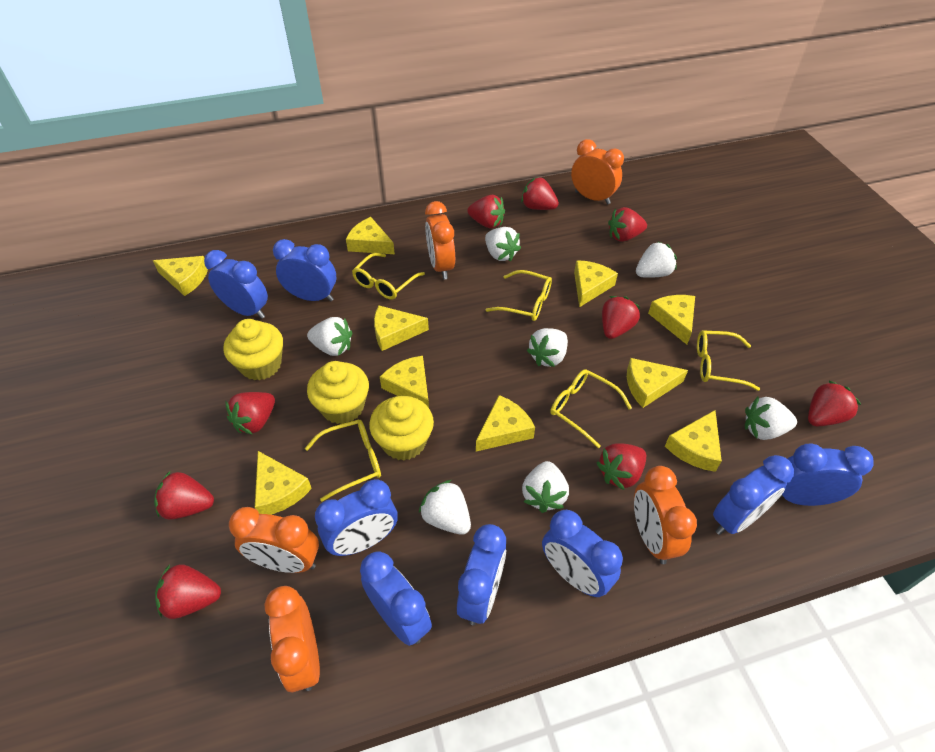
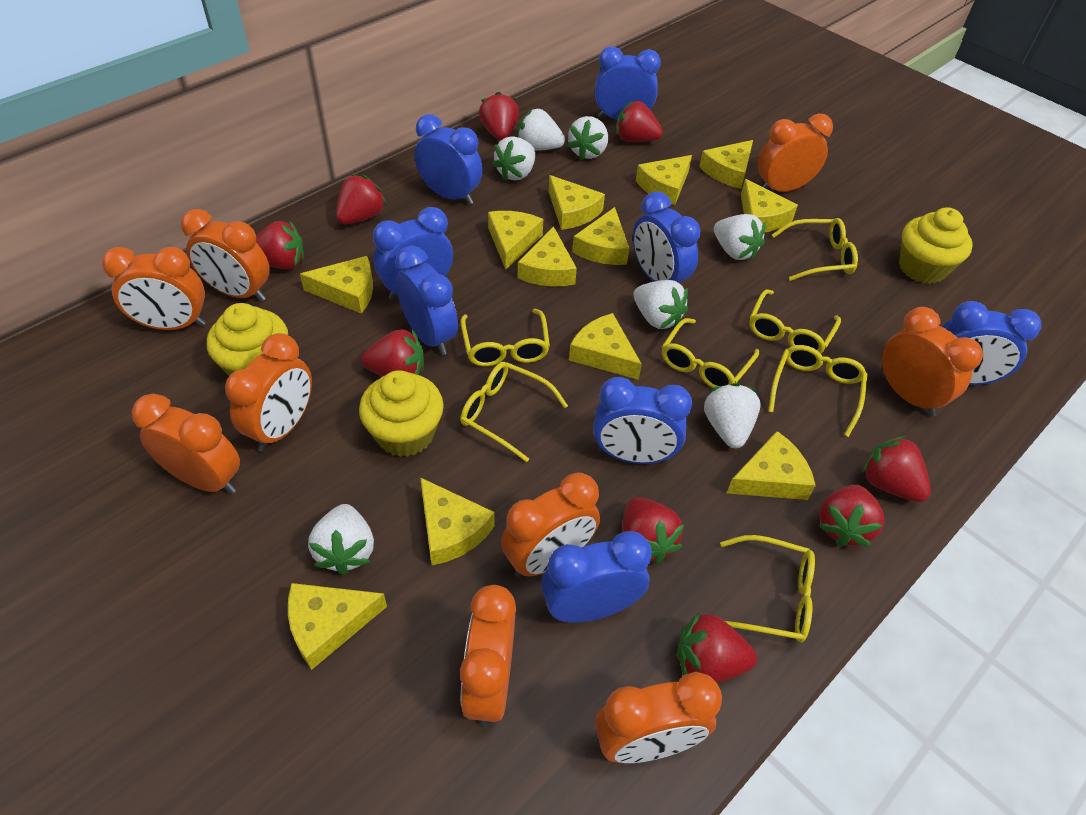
orange clock: 5 -> 9
yellow cheese: 10 -> 12
yellow glasses: 5 -> 7

